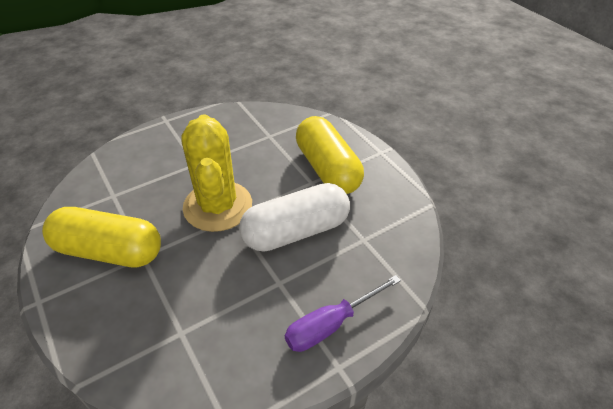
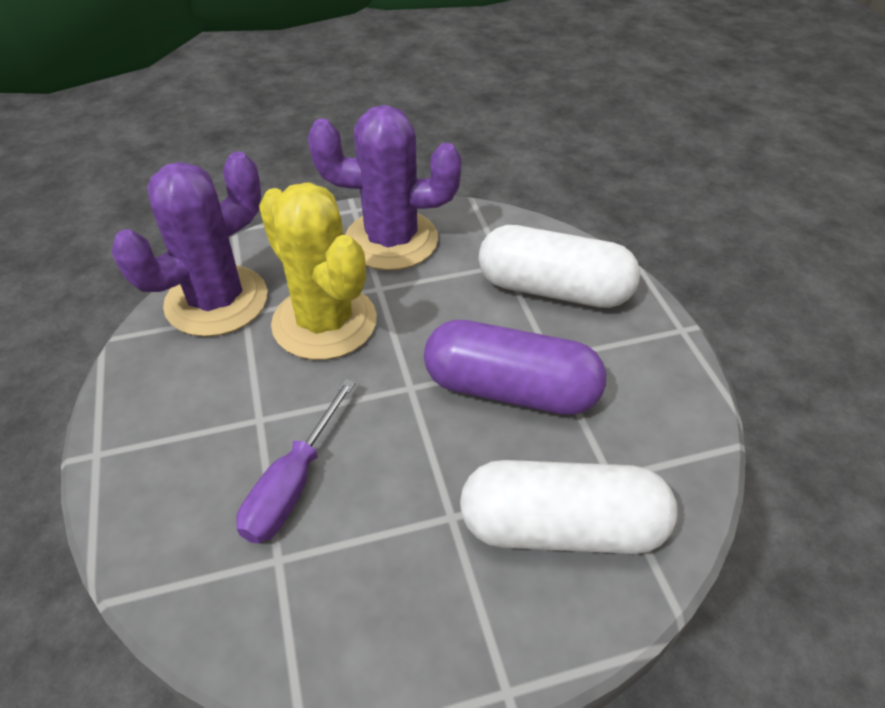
purple cactus: 0 -> 2
purple capsule: 0 -> 1
white capsule: 1 -> 2
yellow capsule: 2 -> 0

